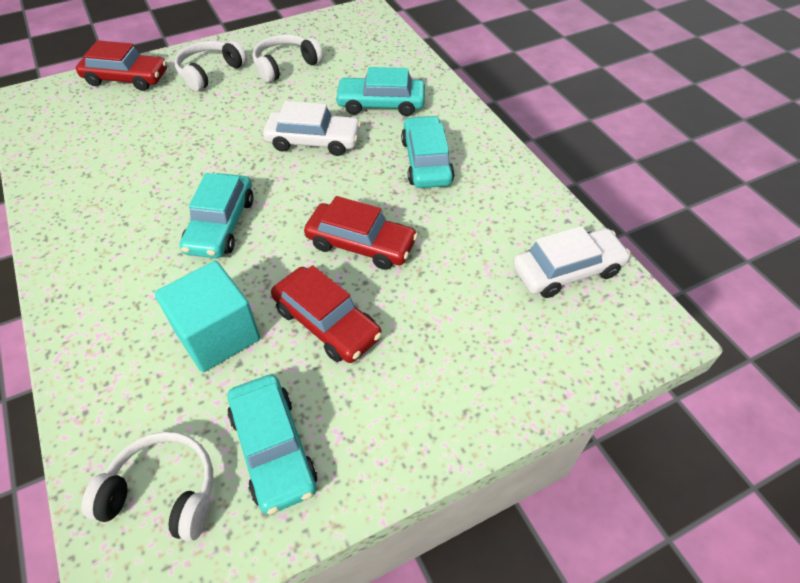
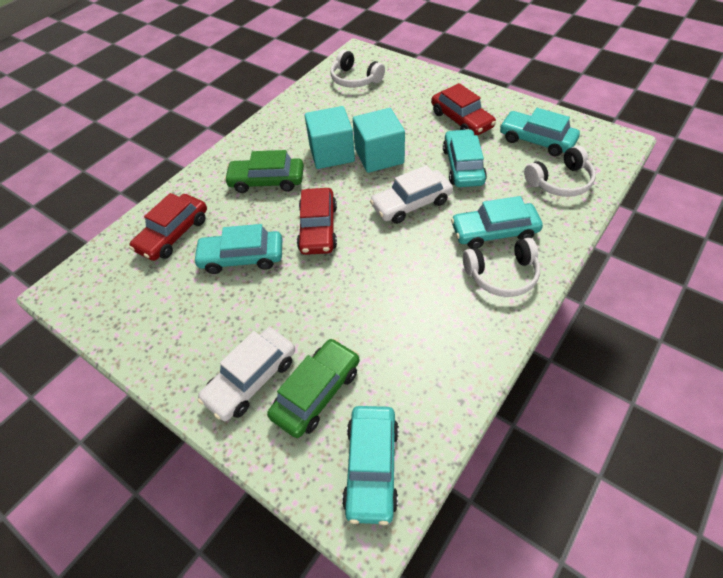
green car: 0 -> 2
turquoise car: 4 -> 5
turquoise cube: 1 -> 2

